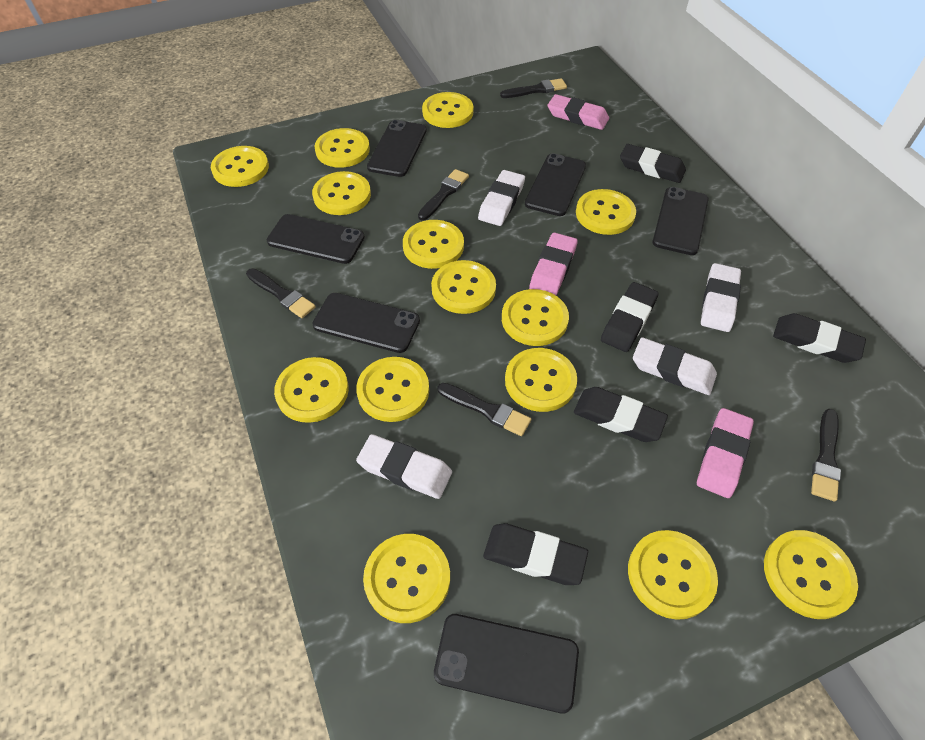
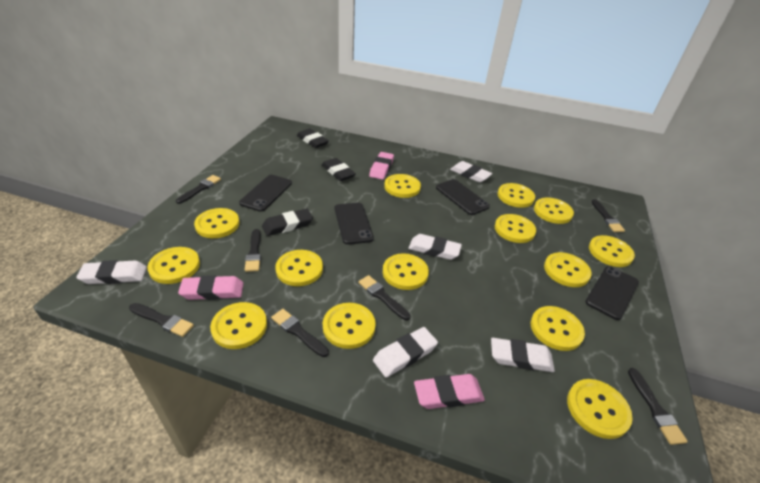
black brush: 5 -> 7
black eraser: 5 -> 3
black phone: 6 -> 4
white eraser: 4 -> 5

